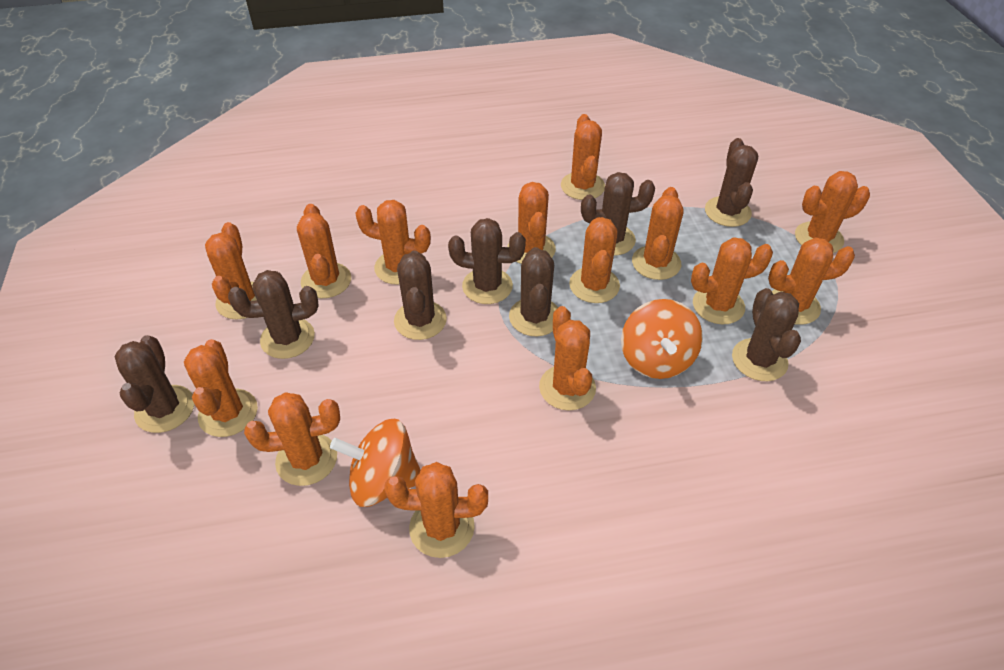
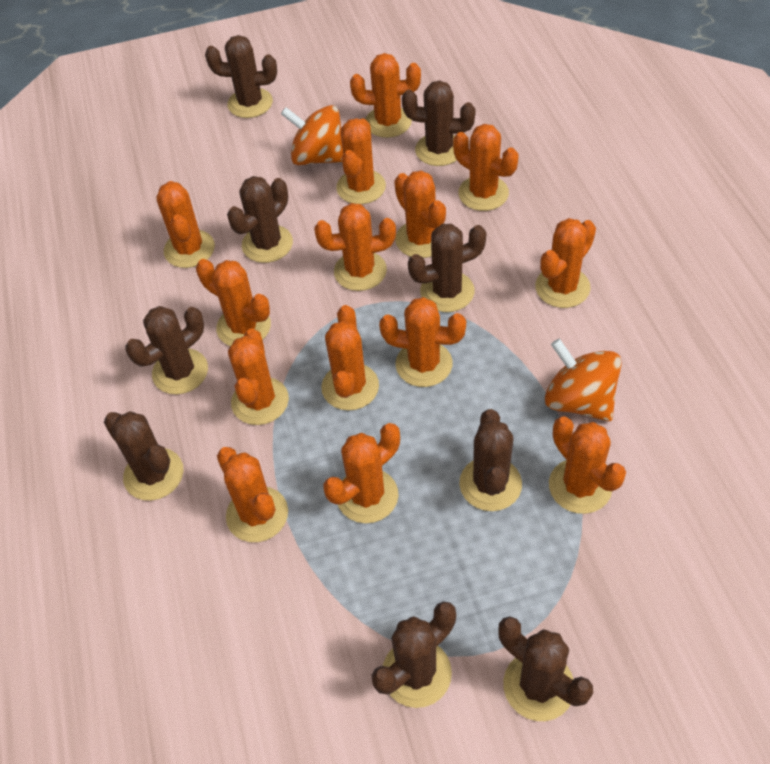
brown cactus: 8 -> 9

